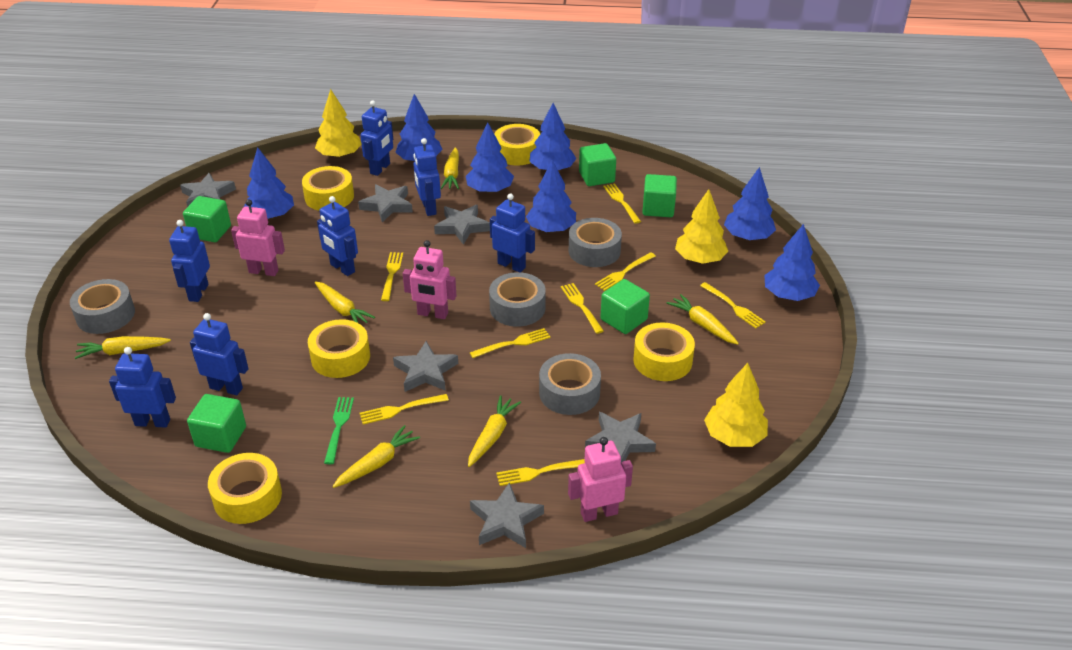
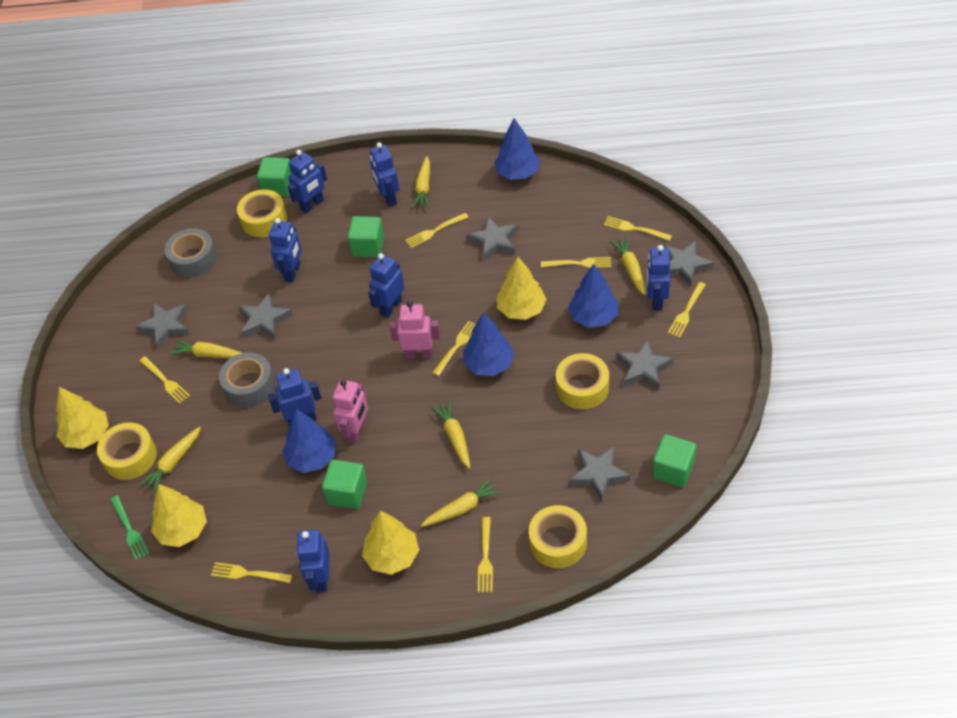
blue tree: 7 -> 4
green cube: 5 -> 4
grey tape: 4 -> 2
pink robot: 3 -> 2
yellow tape: 5 -> 4
yellow tree: 3 -> 4

